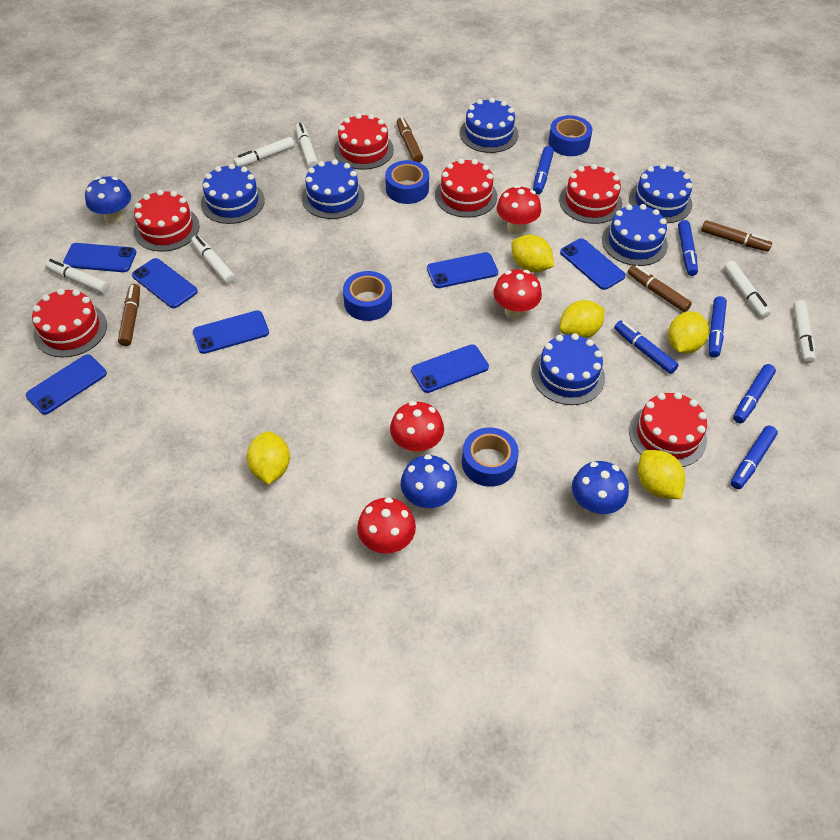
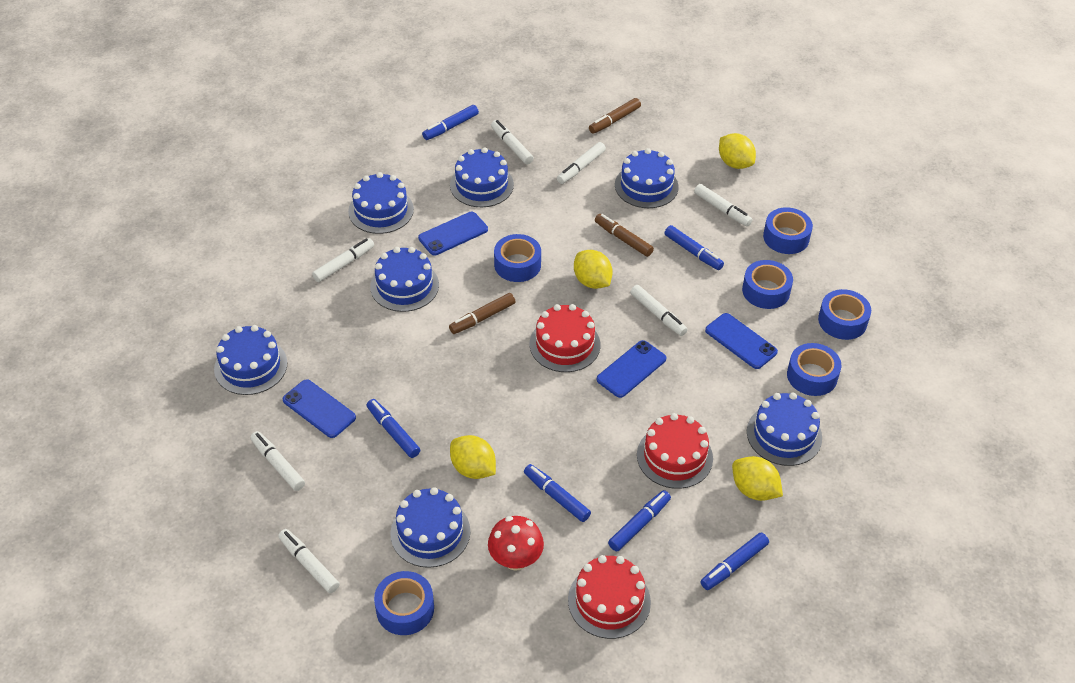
blue cake: 6 -> 7
blue mushroom: 3 -> 0
blue phone: 7 -> 4
blue tape: 4 -> 6
brown marker: 4 -> 3
red cake: 6 -> 3
red mushroom: 4 -> 1
white marker: 6 -> 7
yellow lemon: 5 -> 4

